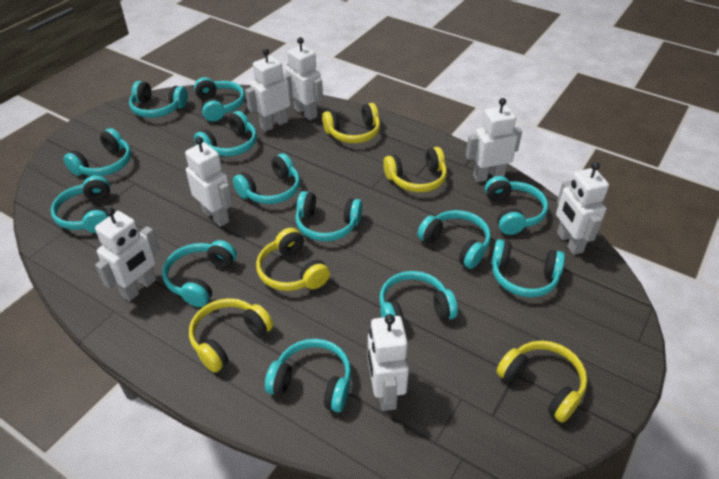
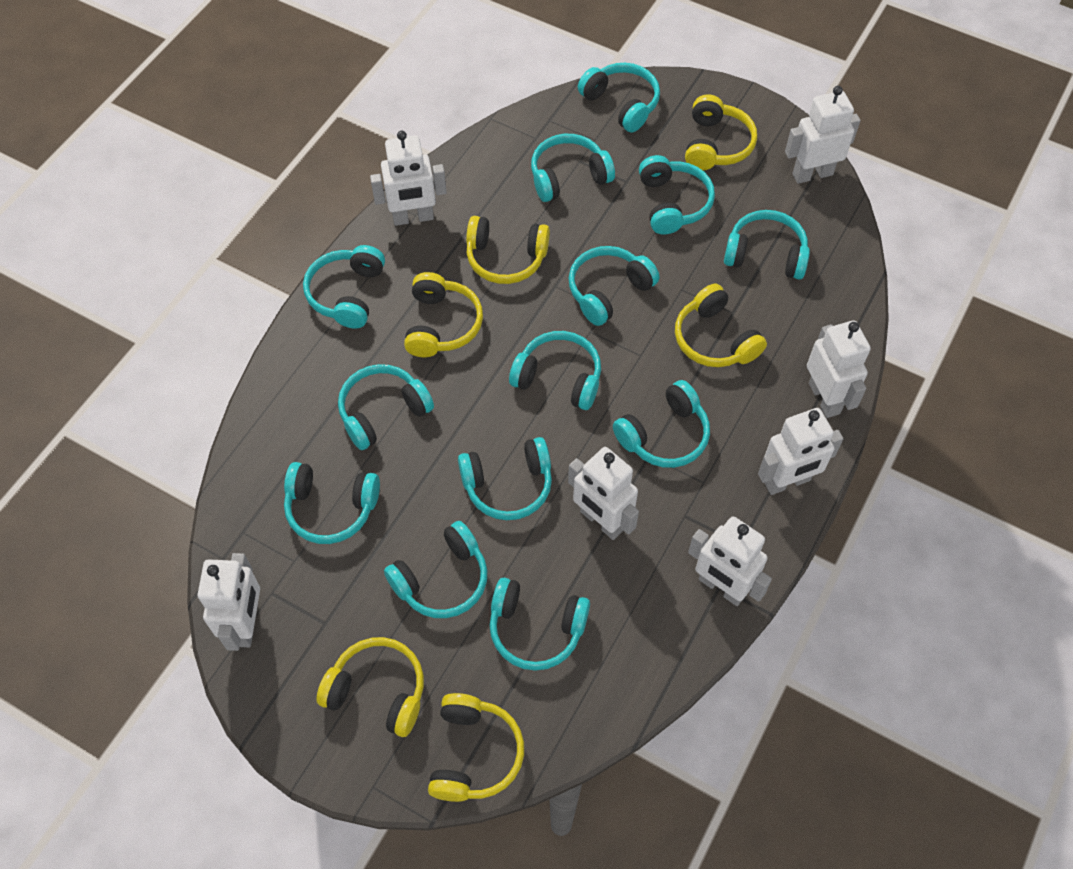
yellow headphones: 5 -> 6

